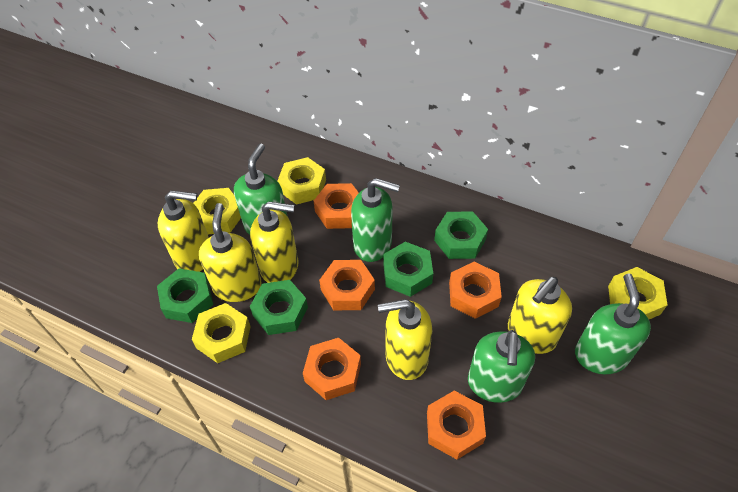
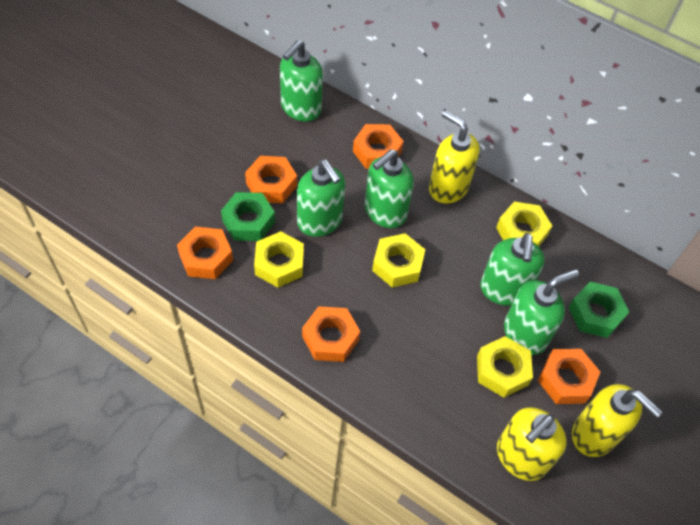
green nut: 4 -> 2
green soap dispenser: 4 -> 5
yellow soap dispenser: 5 -> 3

